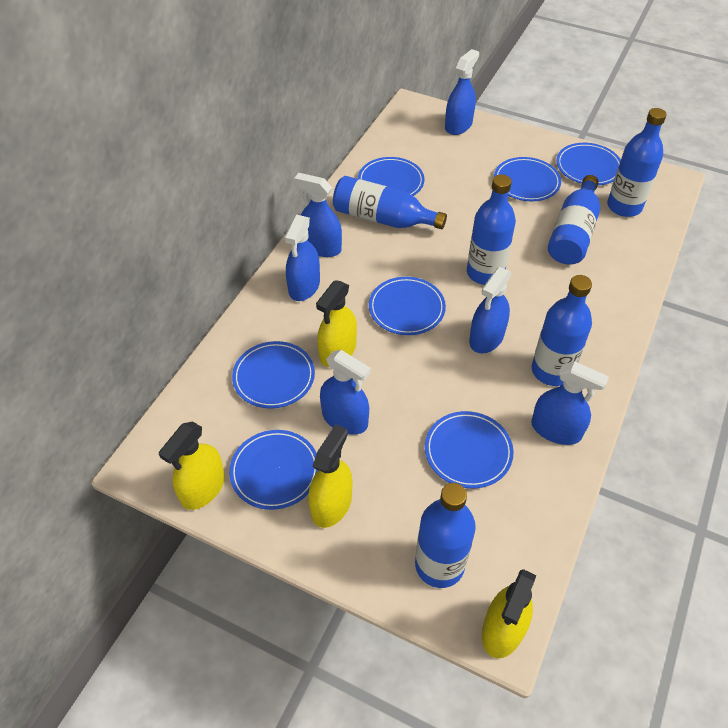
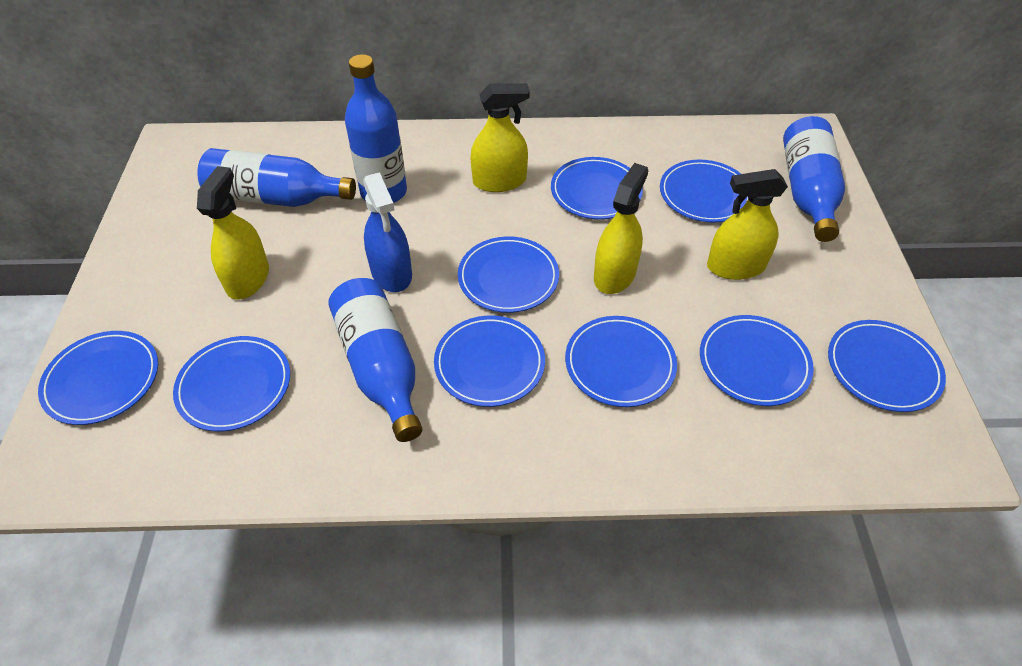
blue bottle: 6 -> 4
blue plate: 7 -> 9
blue spray bottle: 6 -> 1

